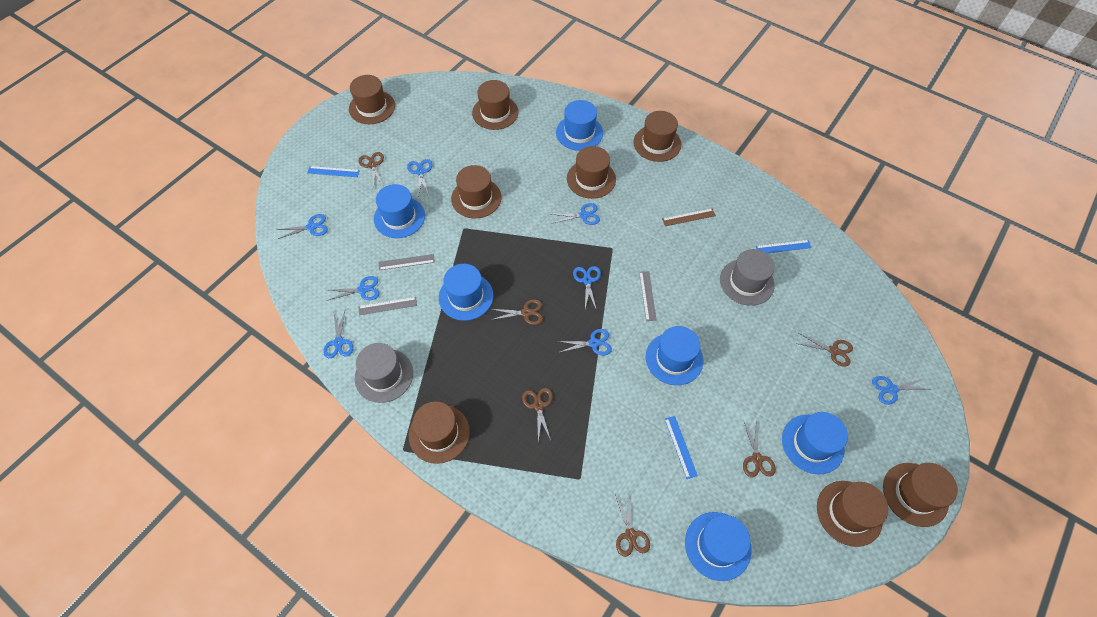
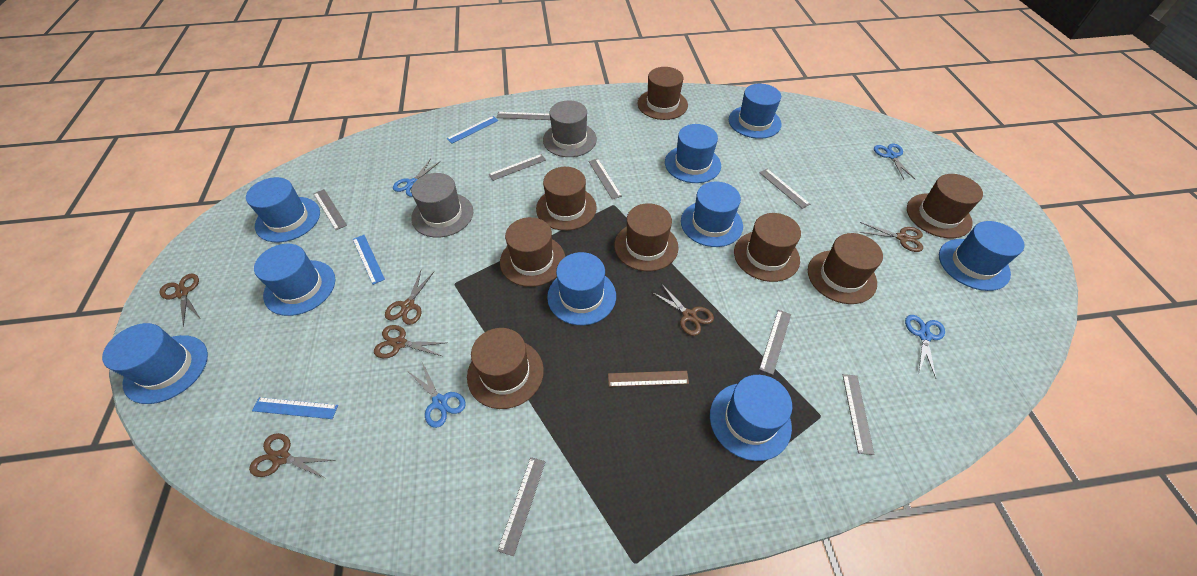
blue hat: 6 -> 9
blue scissors: 8 -> 4
grey ruler: 3 -> 8

